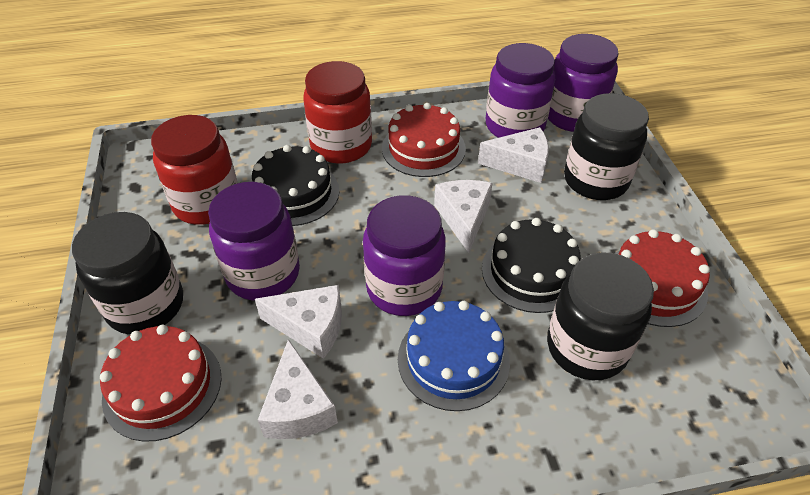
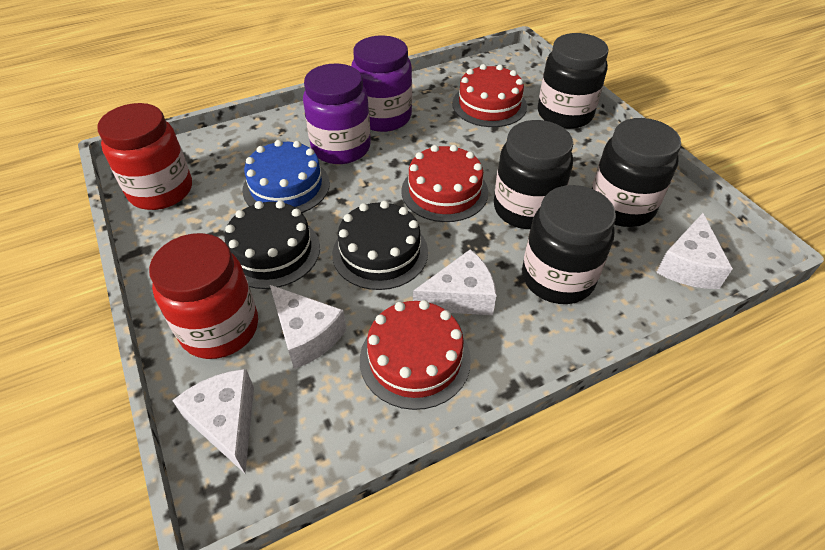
black jar: 3 -> 4
purple jar: 4 -> 2

